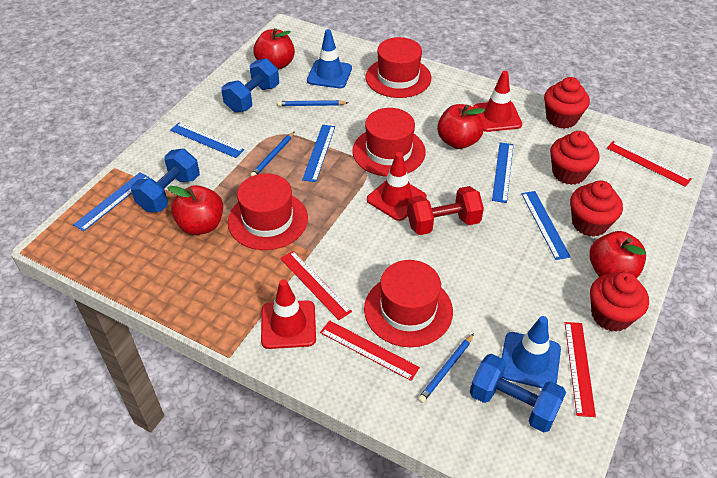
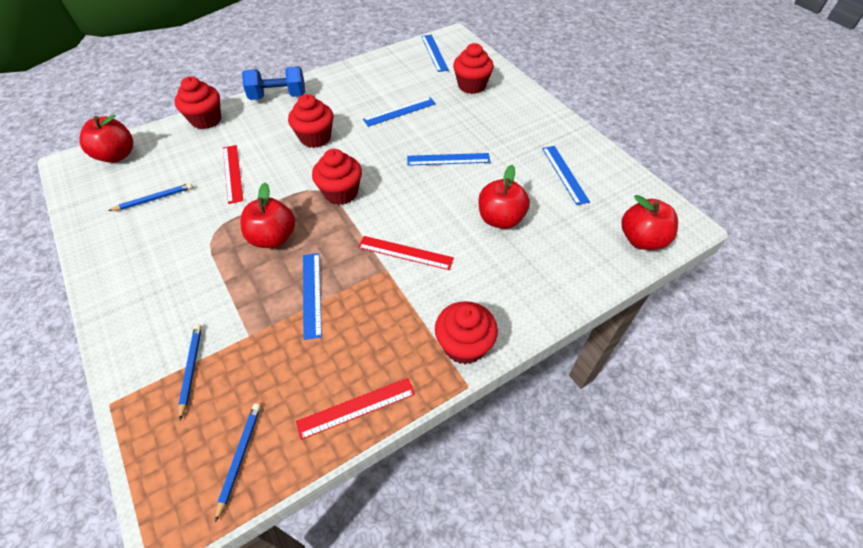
blue dumbbell: 3 -> 1
blue traffic cone: 2 -> 0
red cupcake: 4 -> 5
red dumbbell: 1 -> 0
red hat: 4 -> 0
red ruler: 4 -> 3
red traffic cone: 3 -> 0

